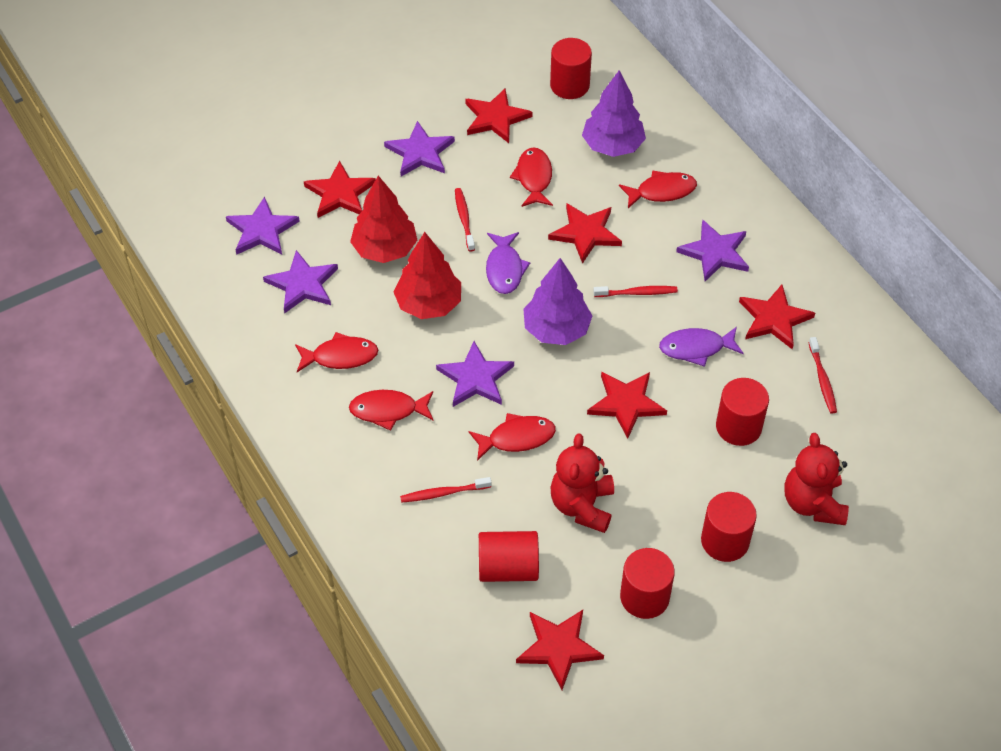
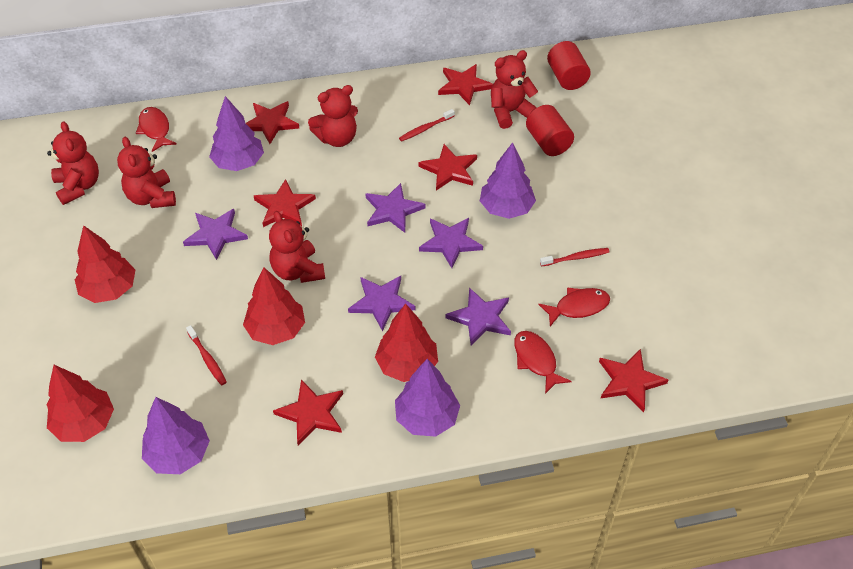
purple fish: 2 -> 0
purple tree: 2 -> 4
red cylinder: 5 -> 2
red fish: 5 -> 3
red teddy bear: 2 -> 5
red toothbrush: 4 -> 3
red tree: 2 -> 4

